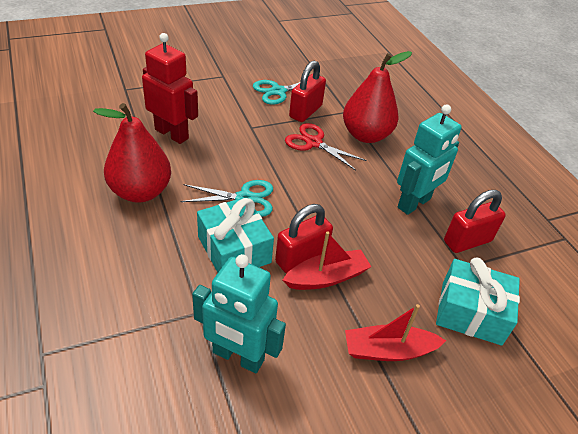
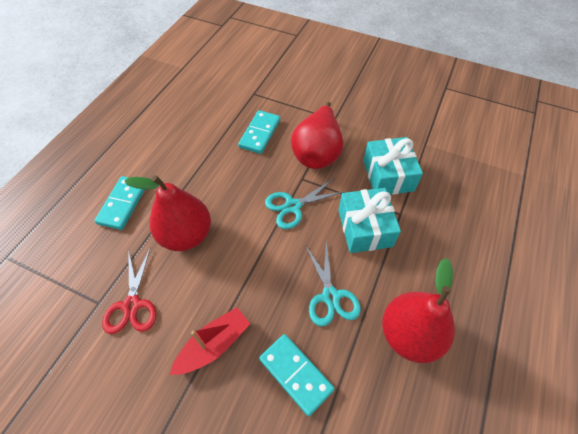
red boat: 2 -> 1
red padlock: 3 -> 0
red pear: 2 -> 3
red robot: 1 -> 0
turquoise domino: 0 -> 3
turquoise robot: 2 -> 0

